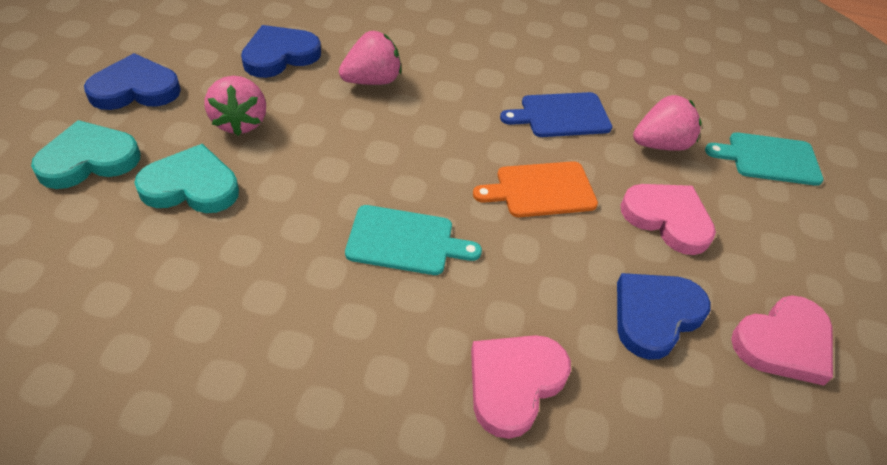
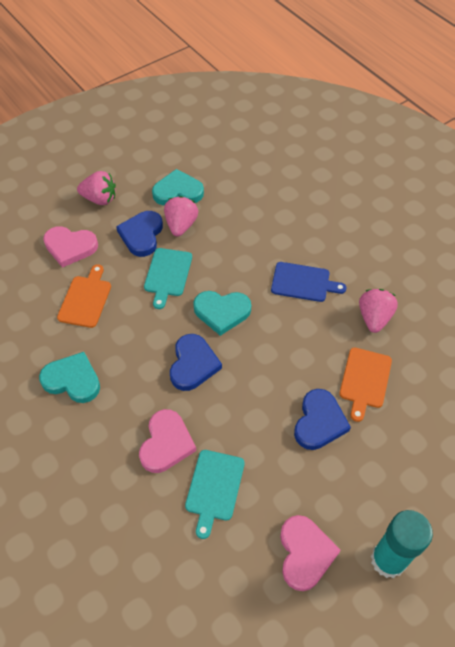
orange cutting board: 1 -> 2
turquoise glue stick: 0 -> 1
turquoise heart: 2 -> 3

